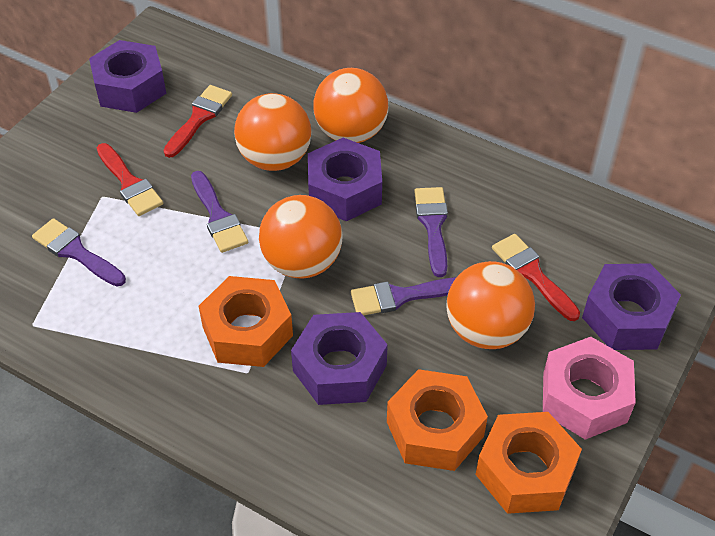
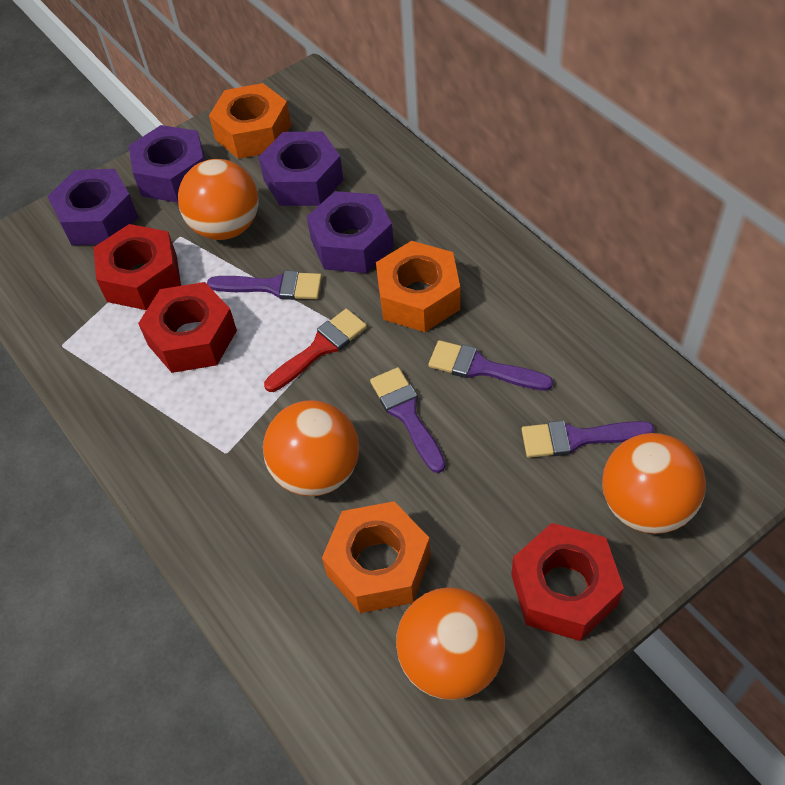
pink nut: 1 -> 0
red brush: 3 -> 1
red nut: 0 -> 3

